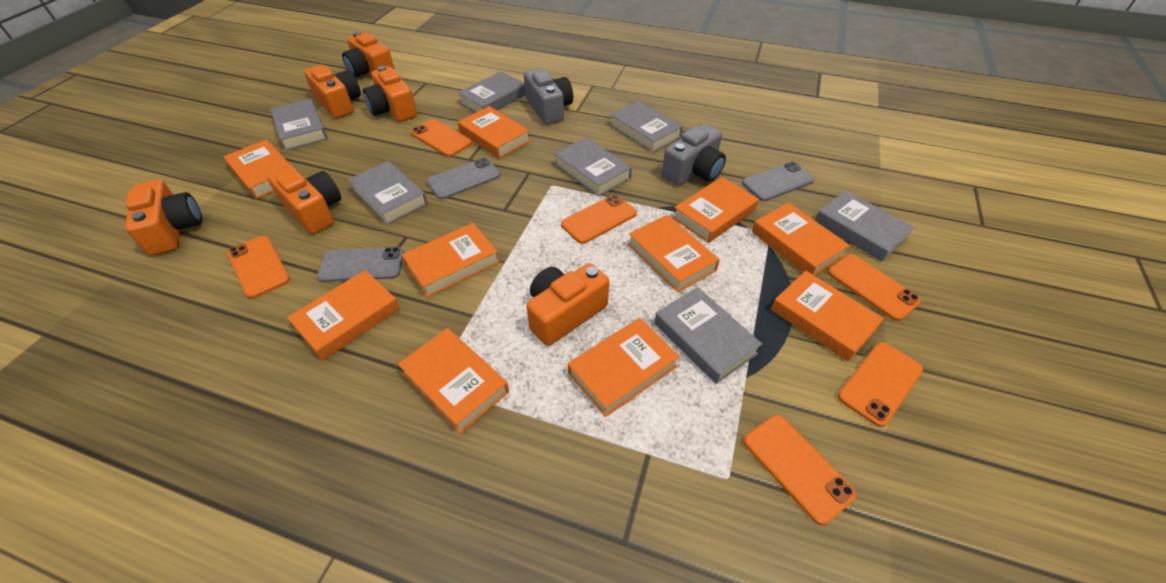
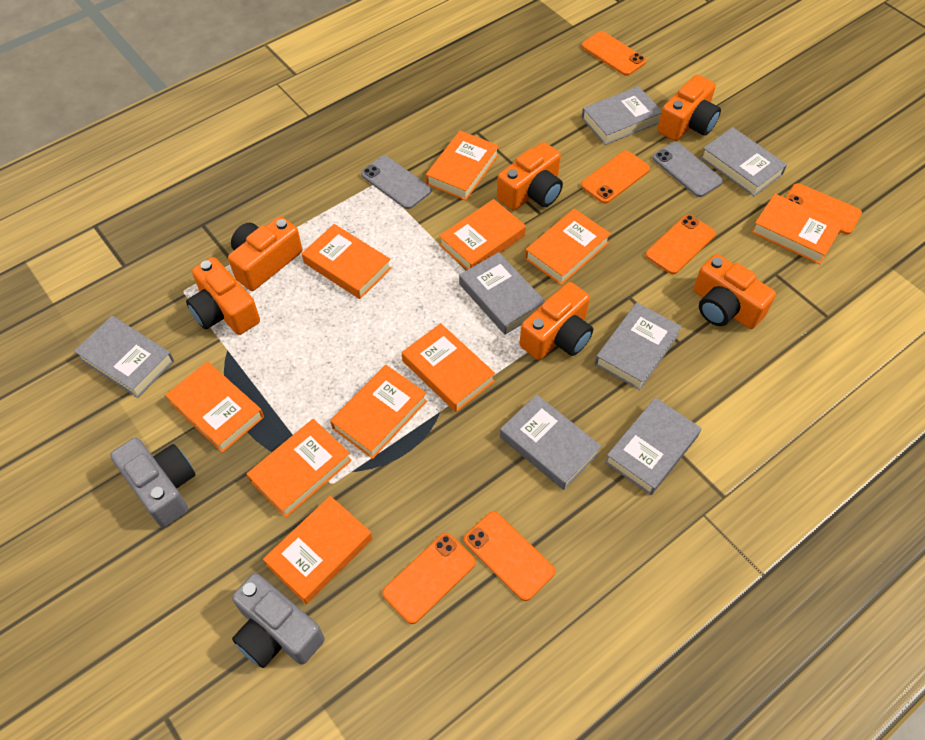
grey phone: 3 -> 2

